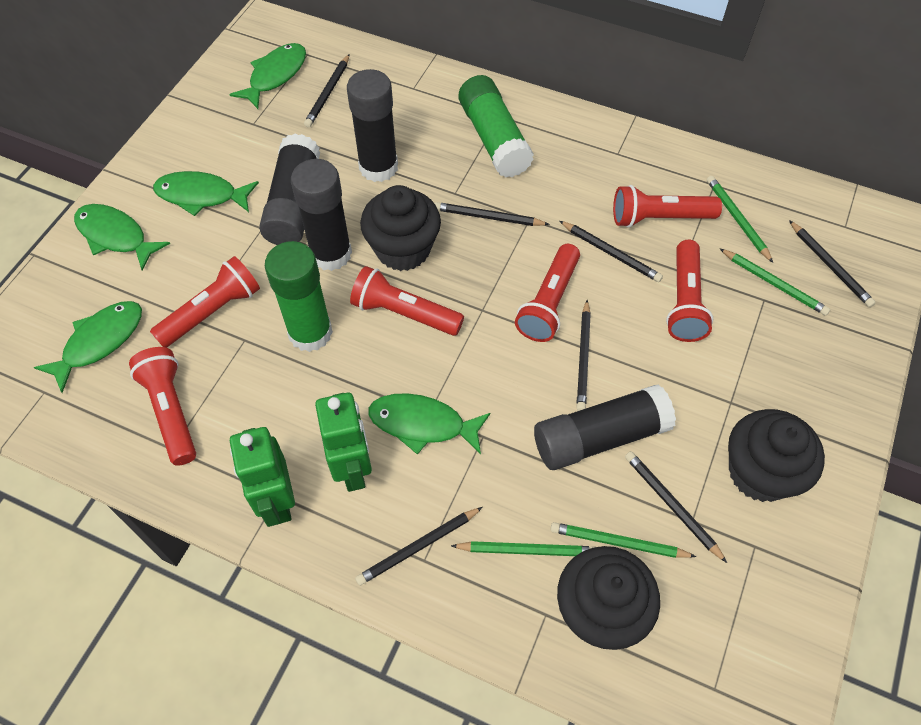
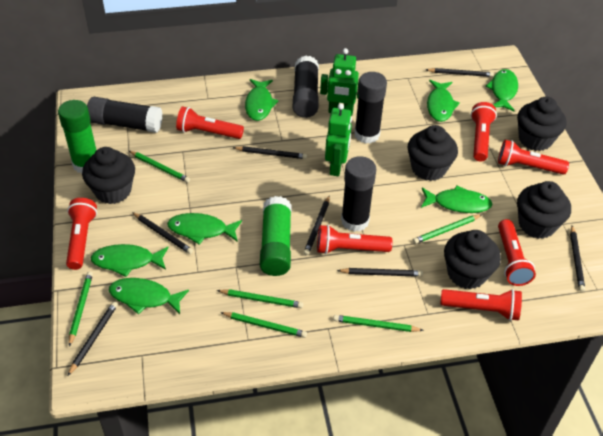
black cupcake: 3 -> 5
green fish: 5 -> 7
green pencil: 4 -> 6
red flashlight: 6 -> 7

